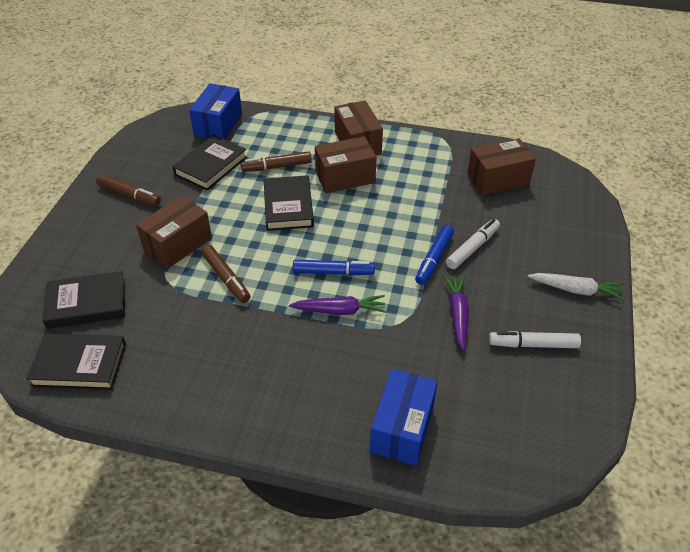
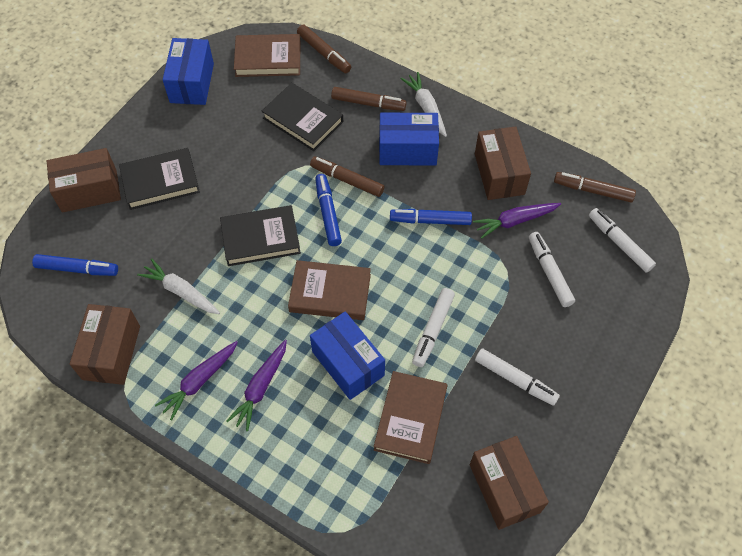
black book: 4 -> 3
blue box: 2 -> 3
blue marker: 2 -> 3
brown book: 0 -> 3
brown marker: 3 -> 4
purple carrot: 2 -> 3
white carrot: 1 -> 2
white marker: 2 -> 4

